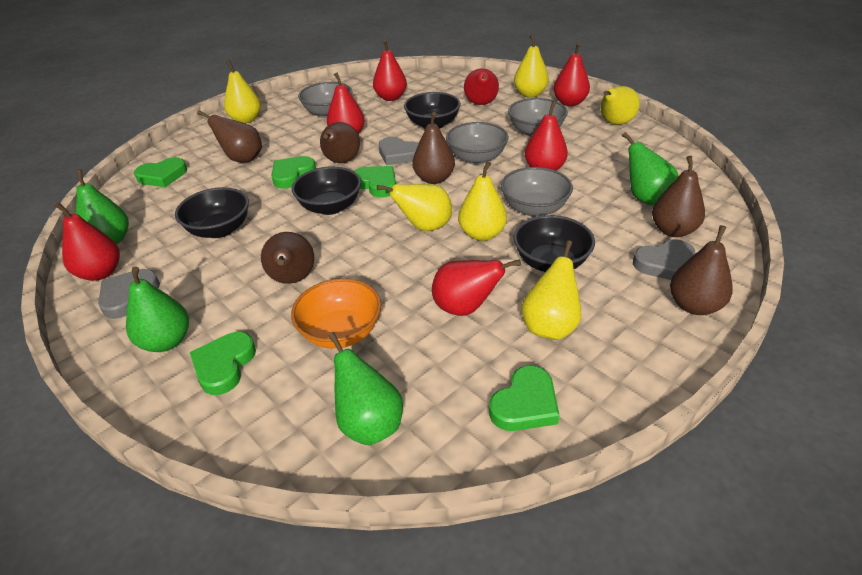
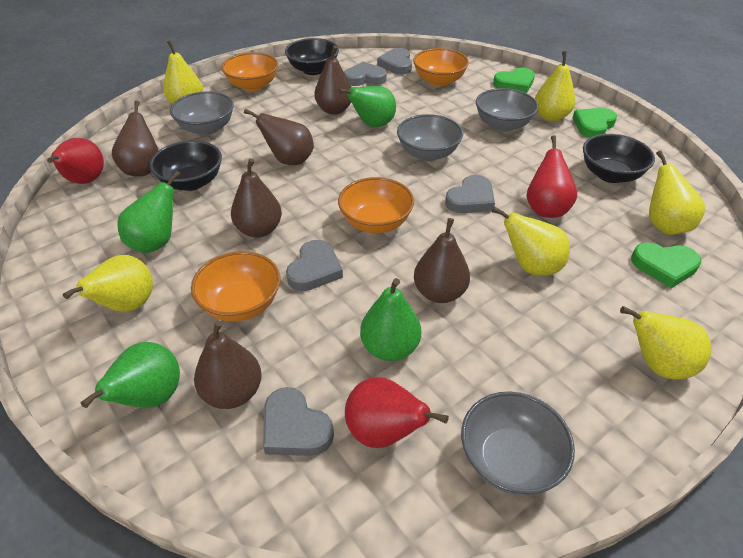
black bowl: 4 -> 3
green heart: 5 -> 3
grey heart: 3 -> 5
orange bowl: 1 -> 4
red pear: 7 -> 3

